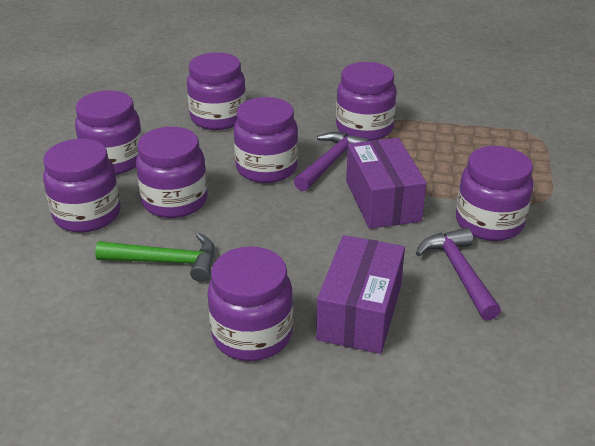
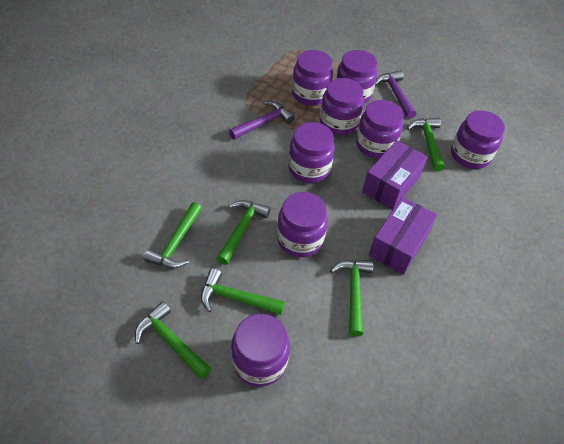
green hammer: 1 -> 6

